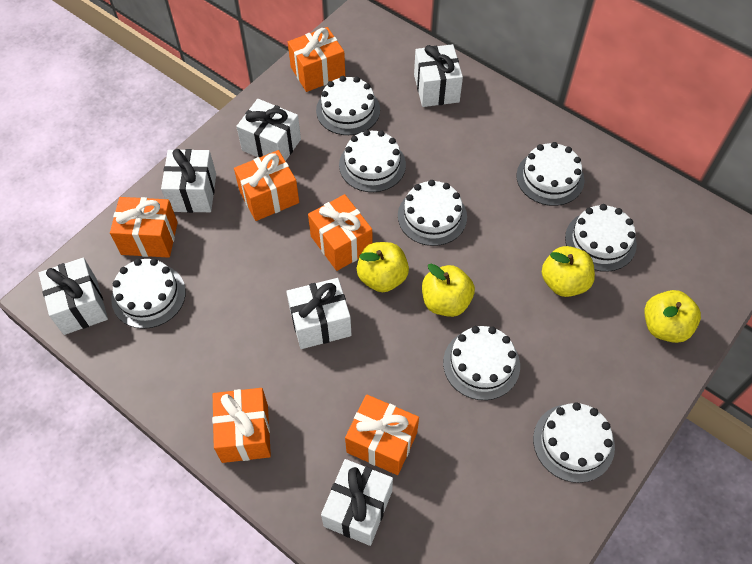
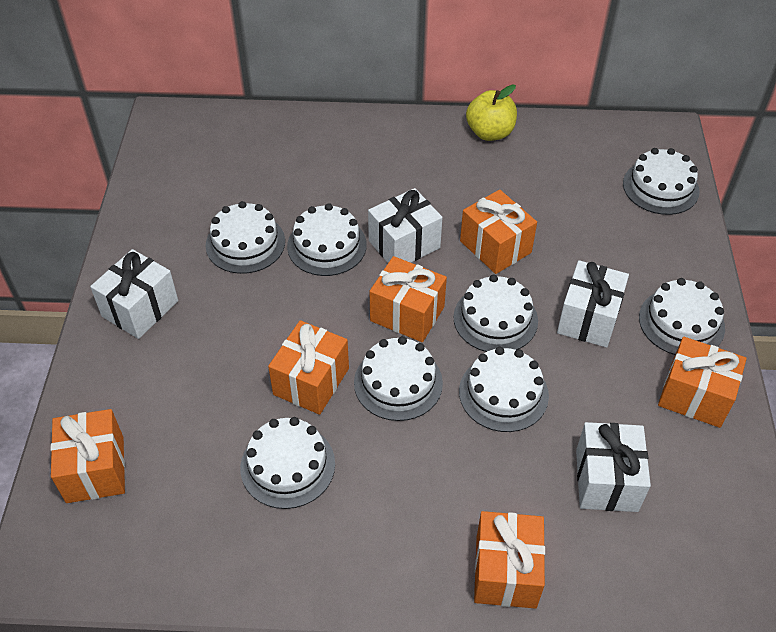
white gift: 6 -> 4
yellow apple: 4 -> 1

